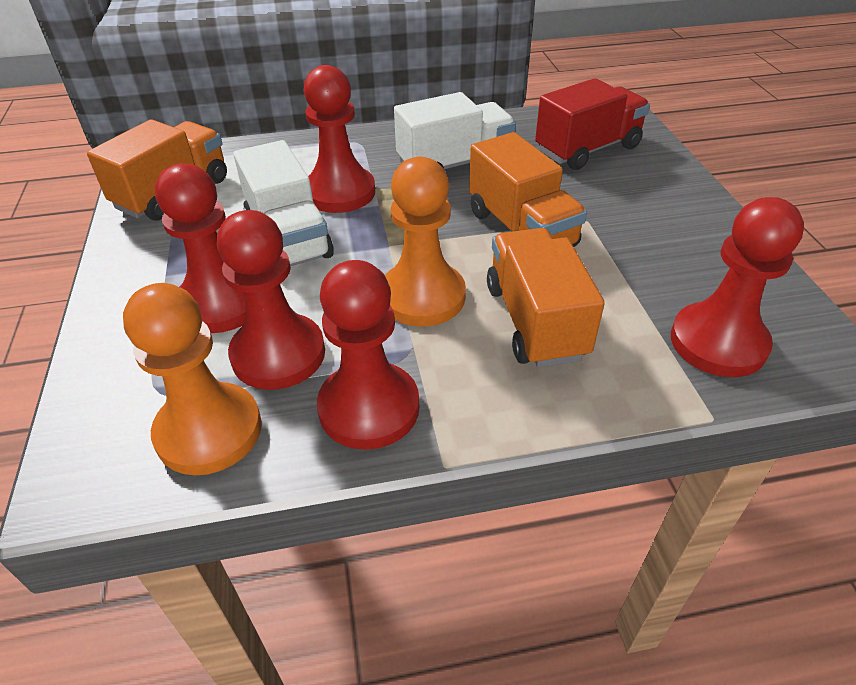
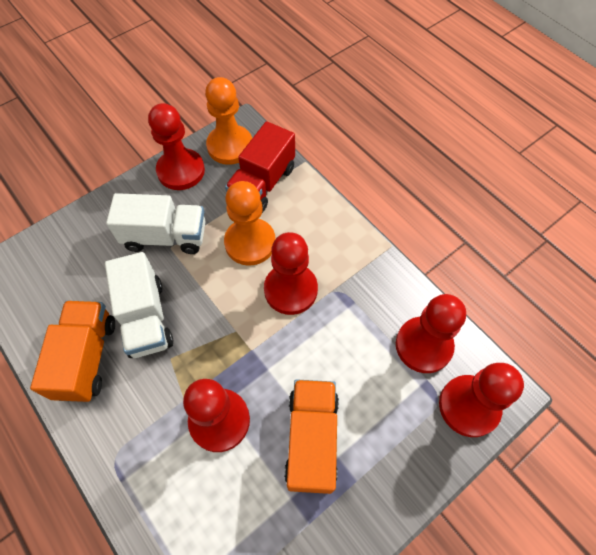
orange truck: 3 -> 2

